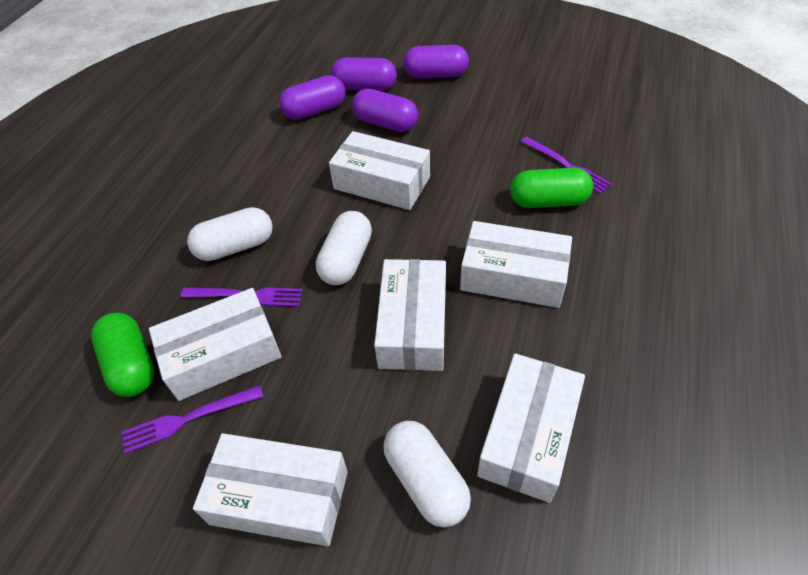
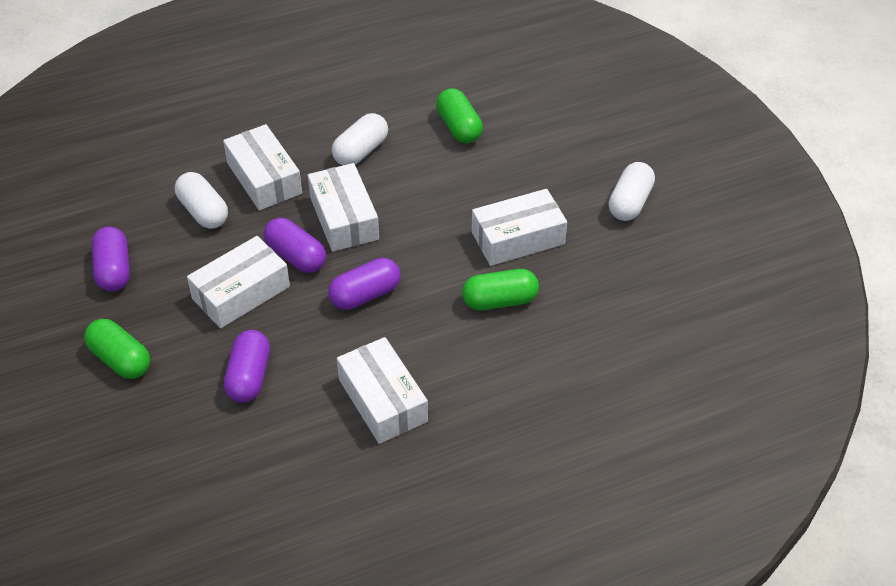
green capsule: 2 -> 3
purple fork: 3 -> 0
white box: 6 -> 5

